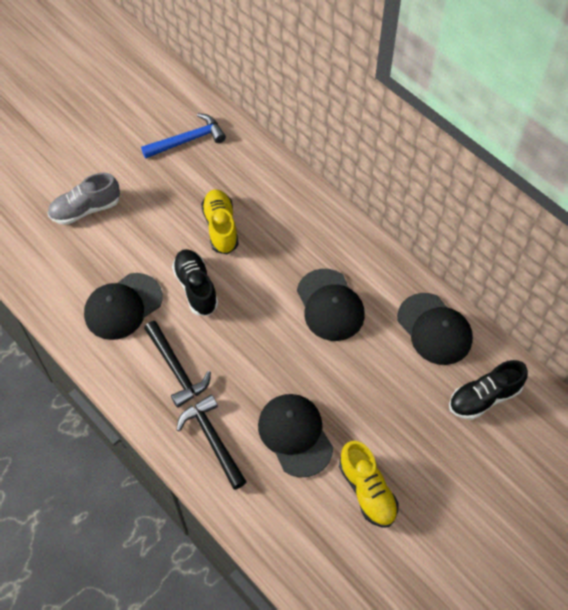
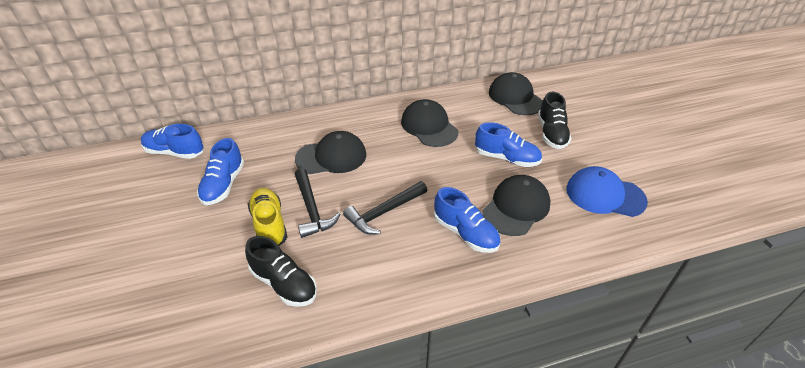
blue cap: 0 -> 1
blue hammer: 1 -> 0
blue shoe: 0 -> 4
grey shoe: 1 -> 0
yellow shoe: 2 -> 1

